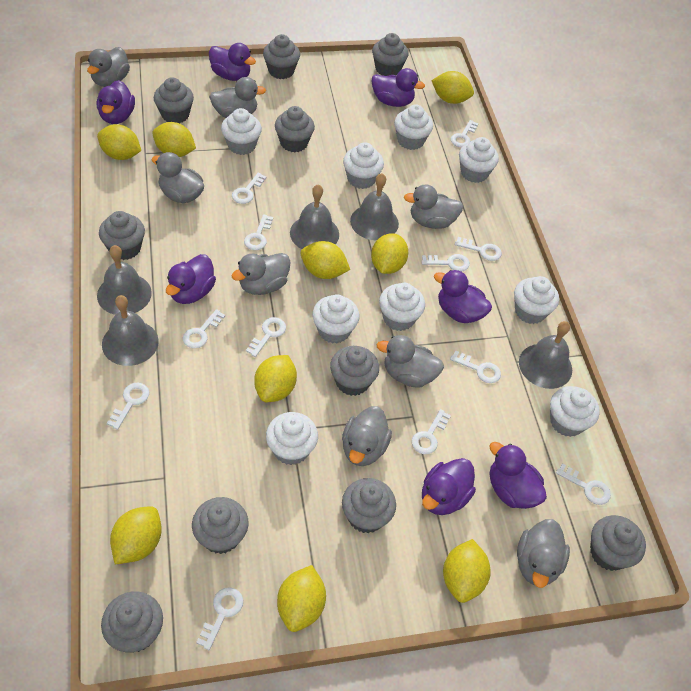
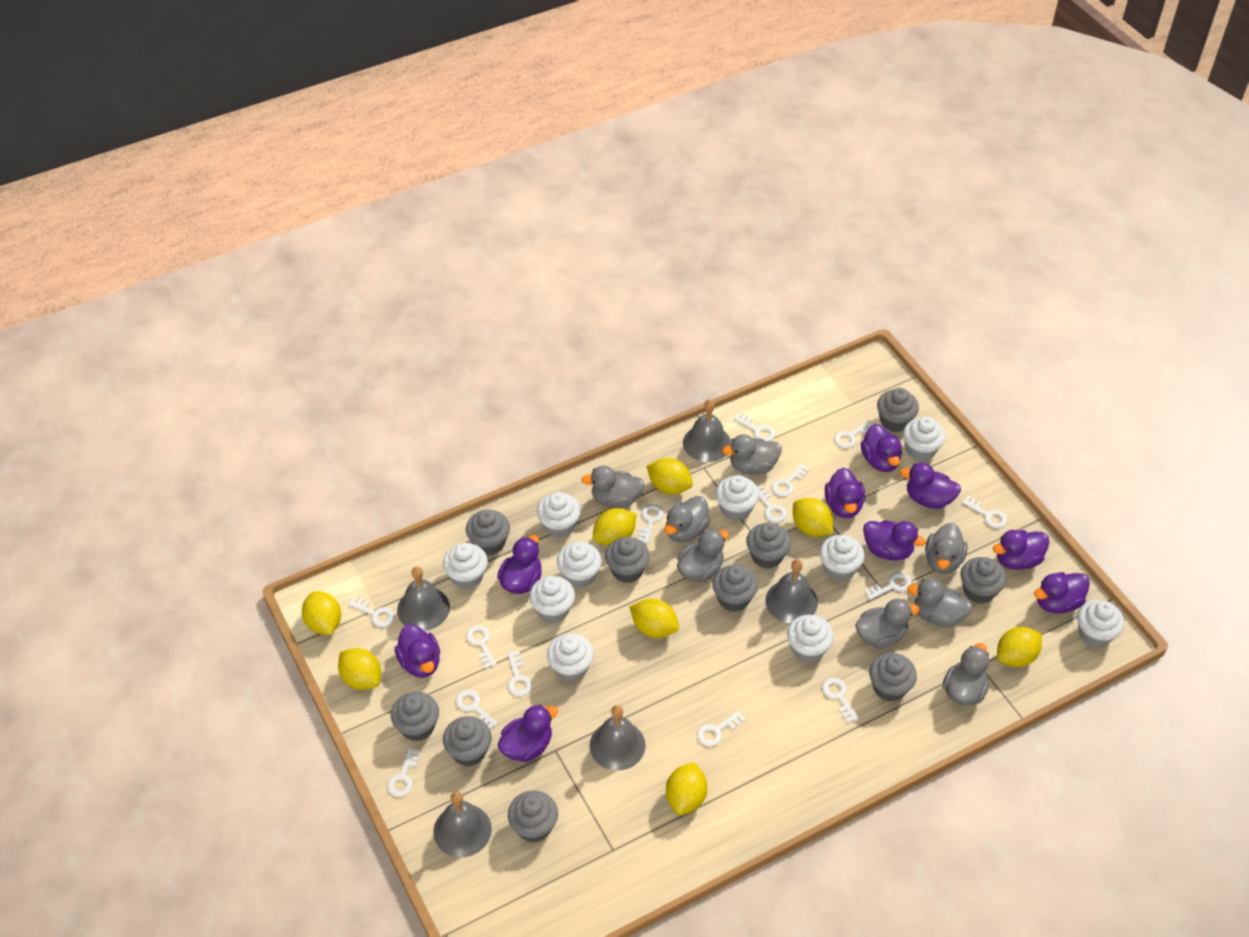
purple duck: 7 -> 9
white cupcake: 9 -> 10
white key: 12 -> 14
yellow lemon: 9 -> 8

